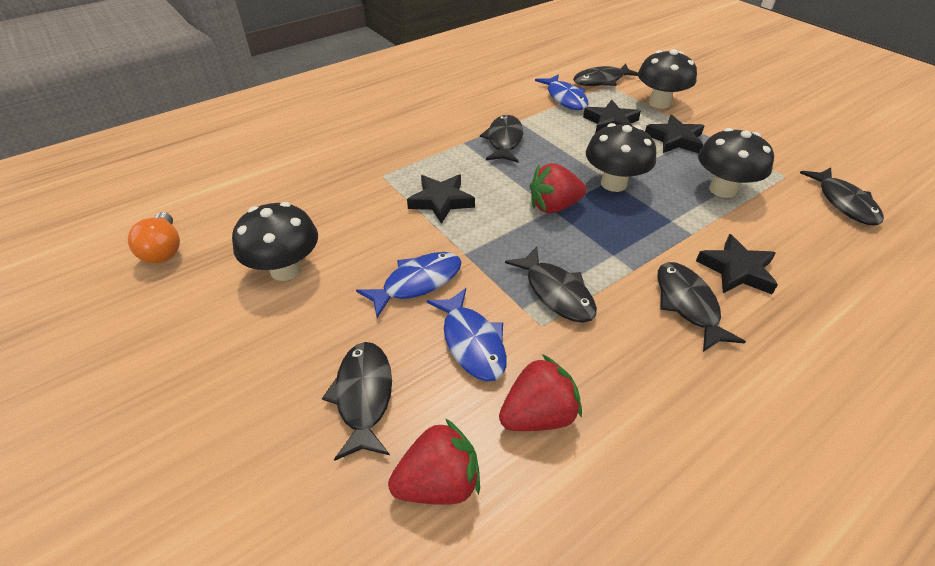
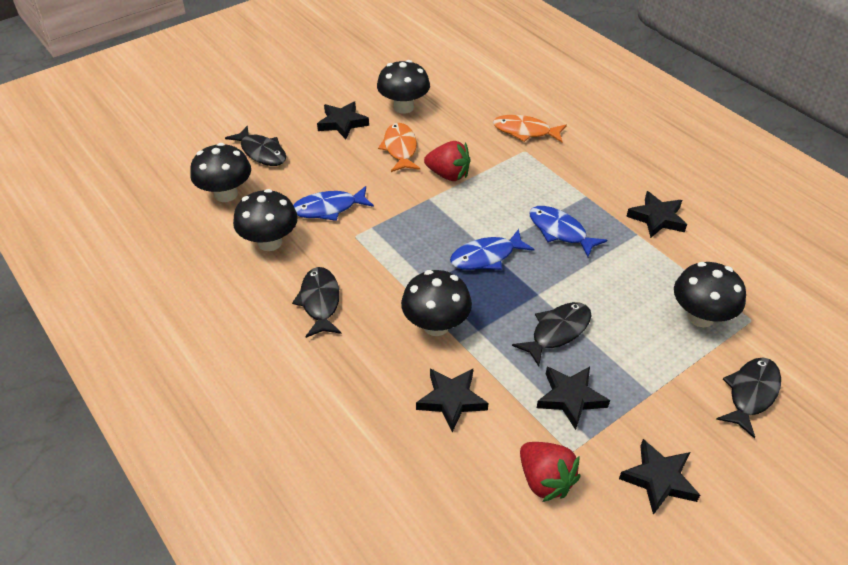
black fish: 6 -> 4
black mushroom: 4 -> 5
black star: 4 -> 5
orange fish: 0 -> 2
orange light bulb: 1 -> 0
red strawberry: 3 -> 2

